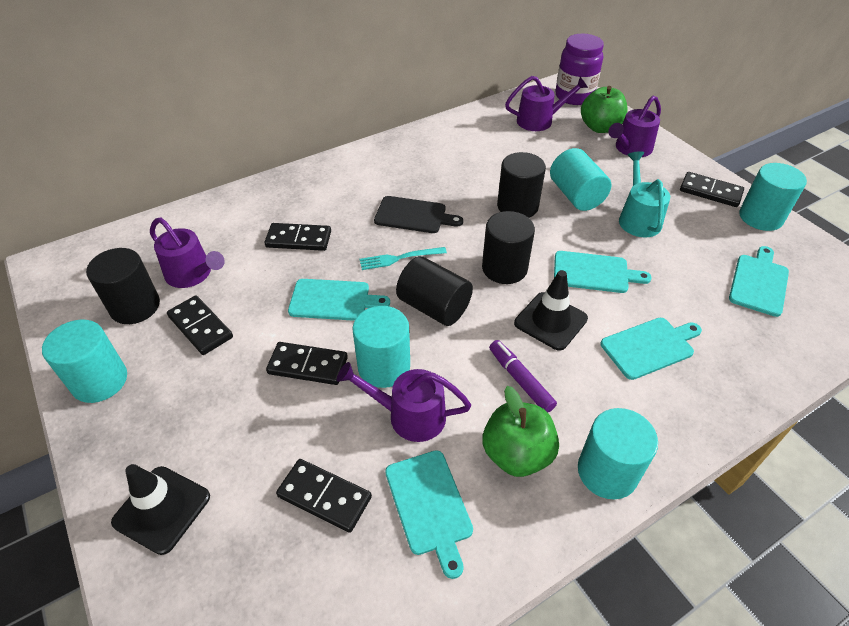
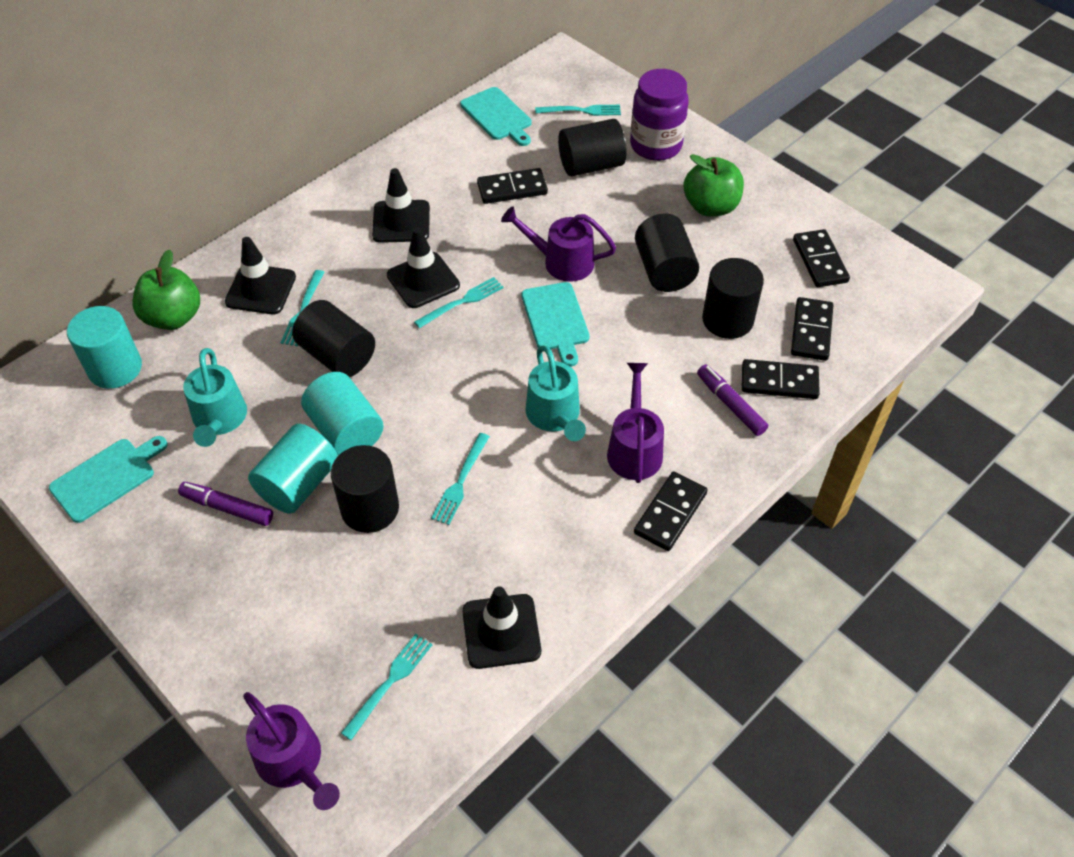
black cutting board: 1 -> 0
black cylinder: 4 -> 5
black traffic cone: 2 -> 4
purple marker: 1 -> 2
purple watering can: 4 -> 3
turquoise cutting board: 5 -> 3
turquoise cylinder: 5 -> 3
turquoise fork: 1 -> 5
turquoise watering can: 1 -> 2

